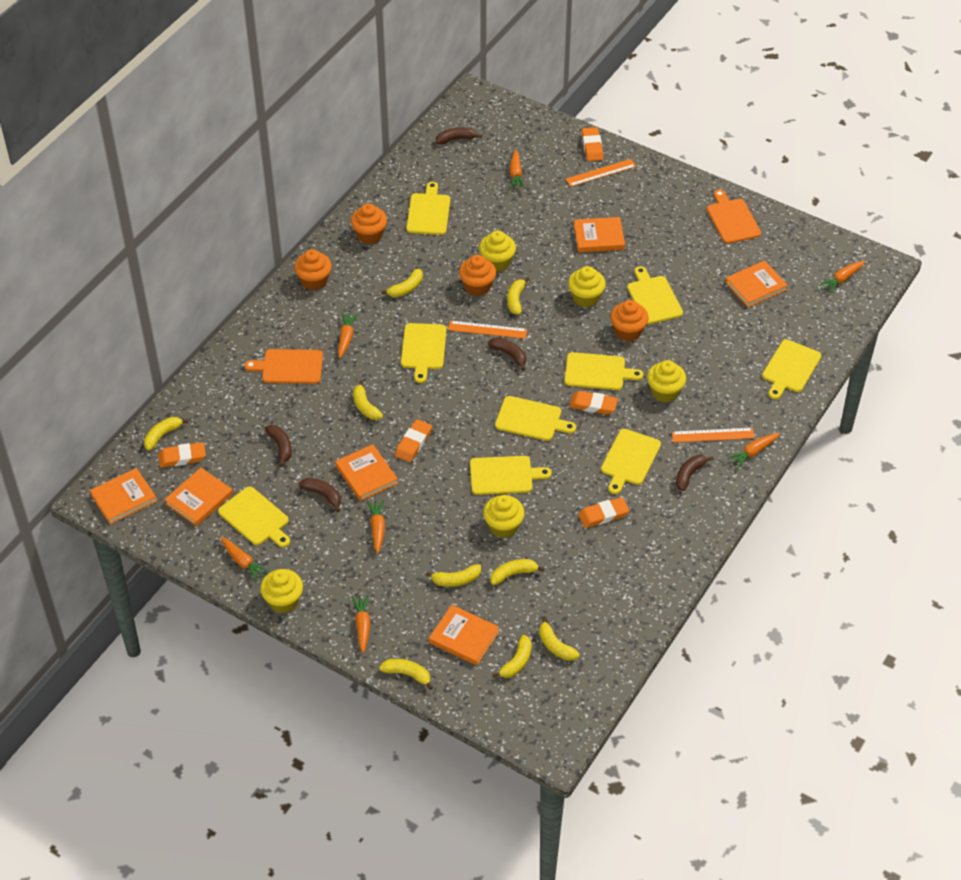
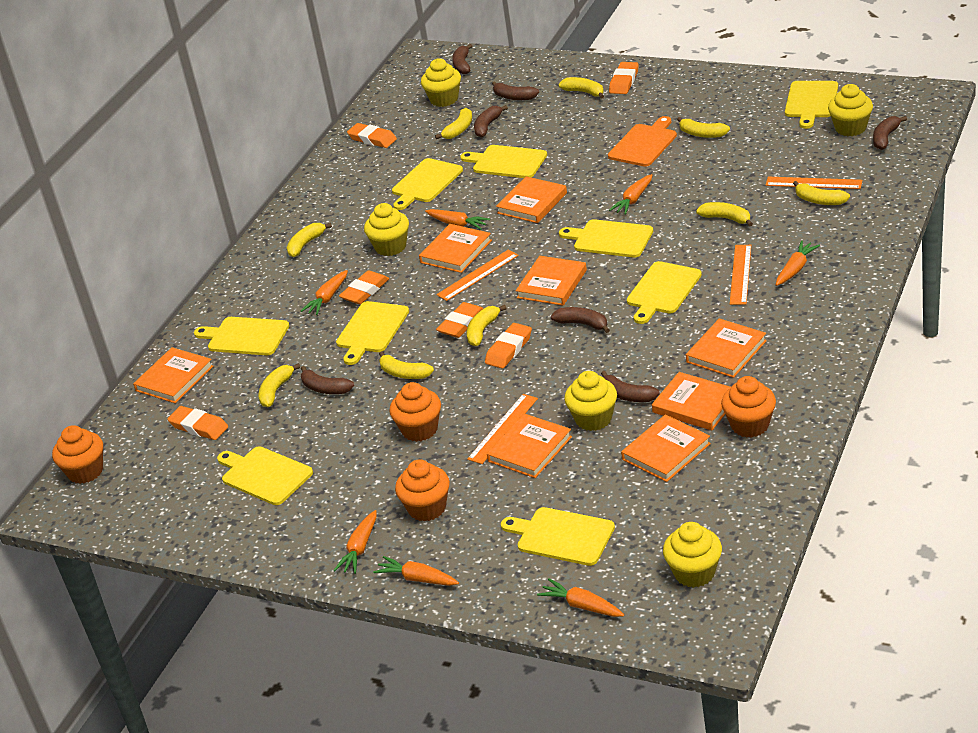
brown banana: 5 -> 7
orange book: 6 -> 8
orange cutting board: 2 -> 1
orange eraser: 5 -> 6
orange ruler: 3 -> 4

